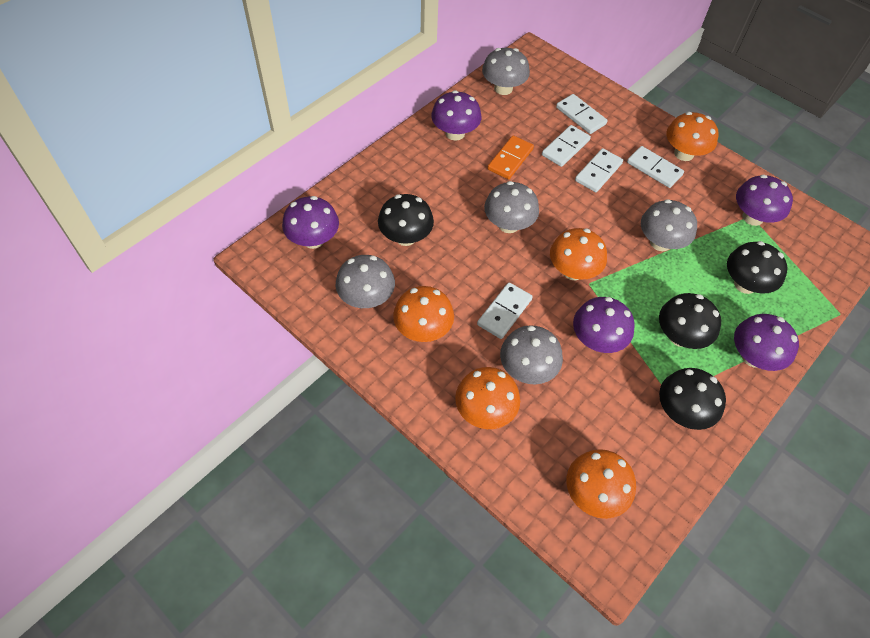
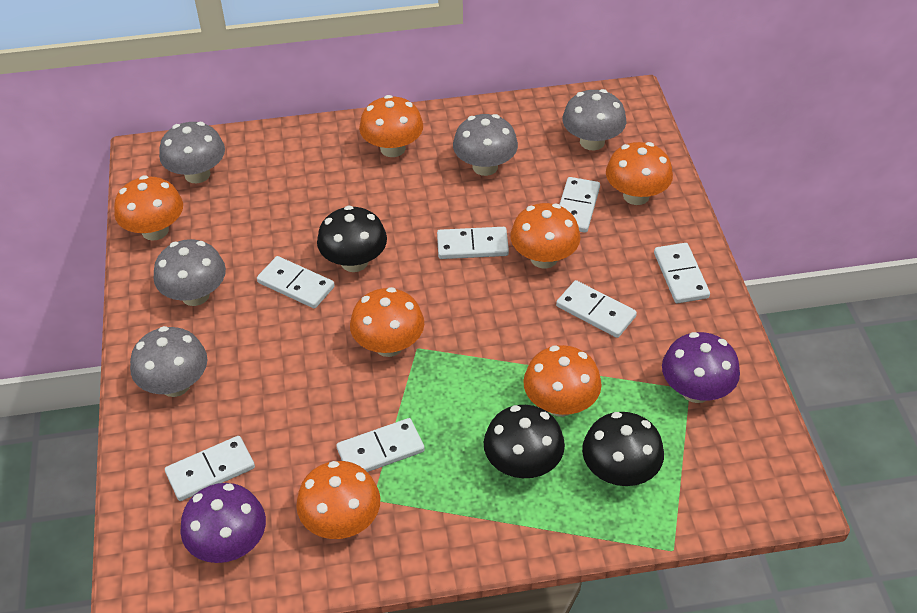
black mushroom: 4 -> 3
orange domino: 1 -> 0
orange mushroom: 5 -> 7
purple mushroom: 5 -> 2
white domino: 5 -> 7

